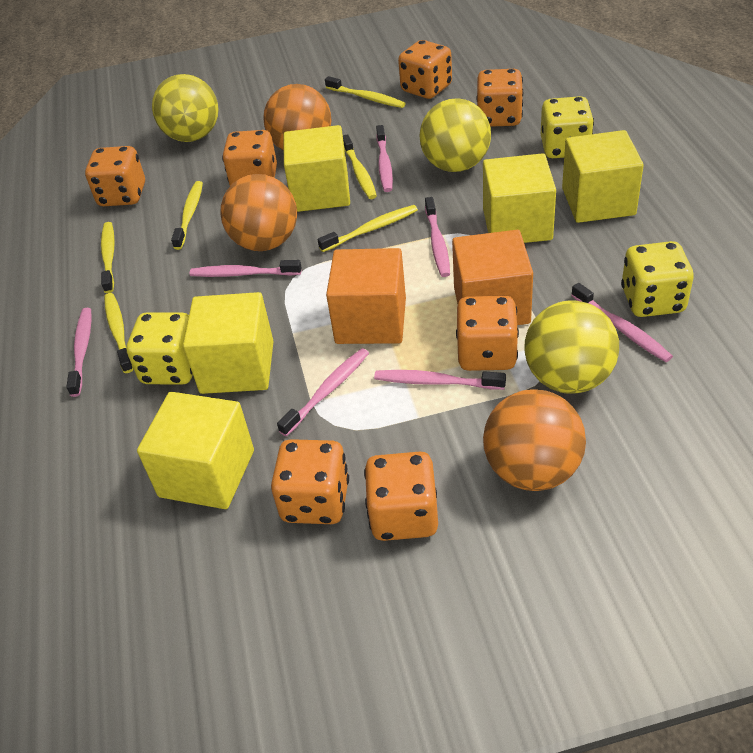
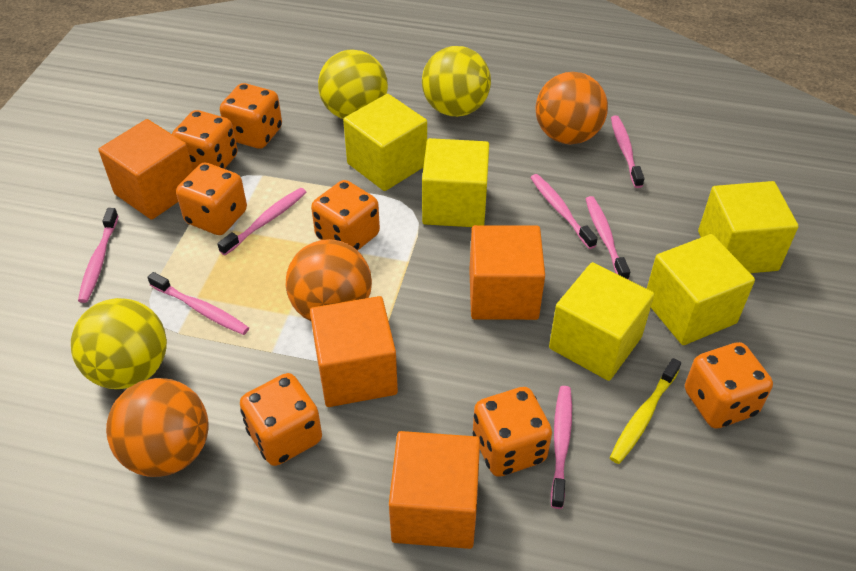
orange cube: 2 -> 4
yellow dice: 3 -> 0
yellow toothbrush: 6 -> 1

